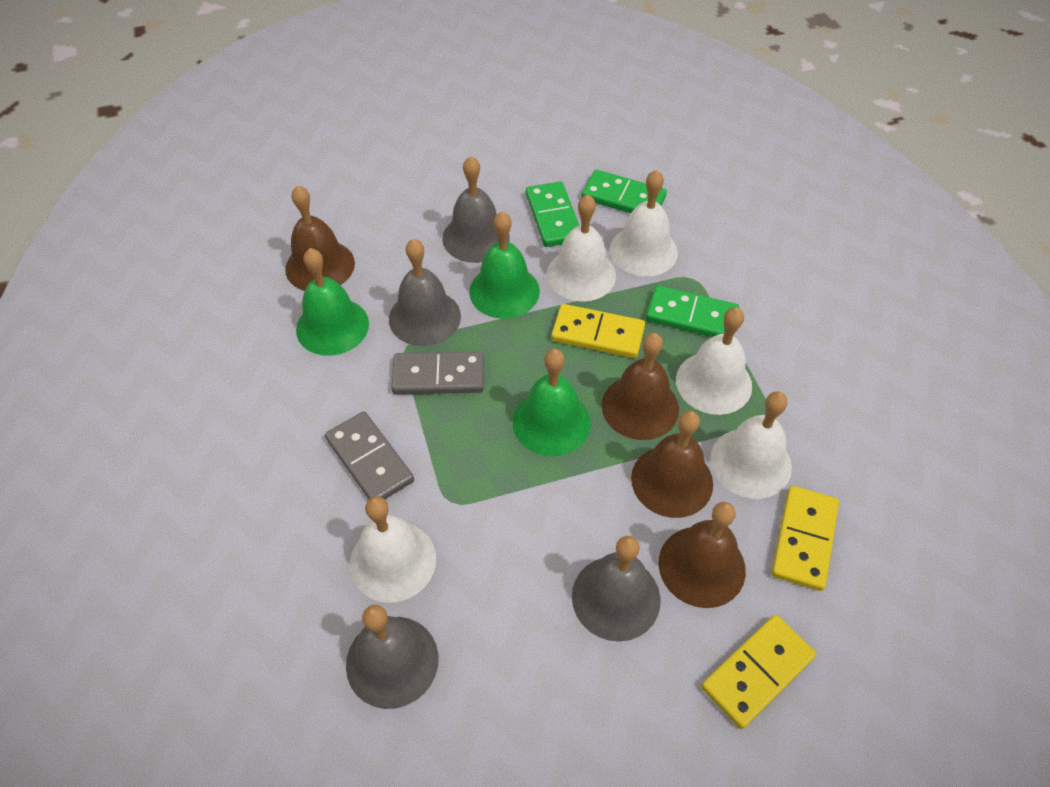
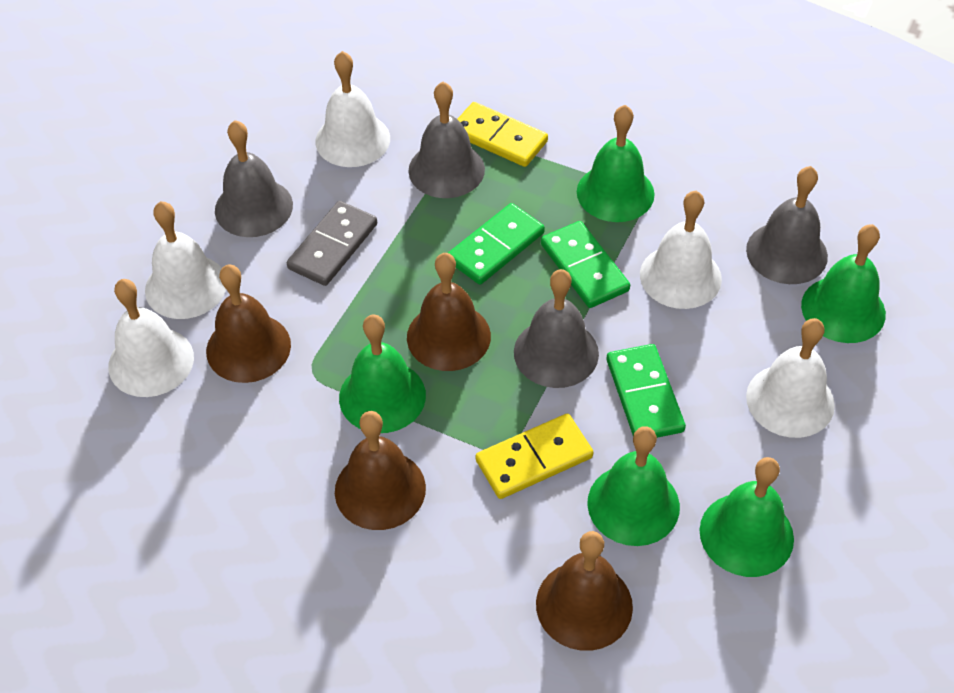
green bell: 3 -> 5
grey domino: 2 -> 1
yellow domino: 3 -> 2

